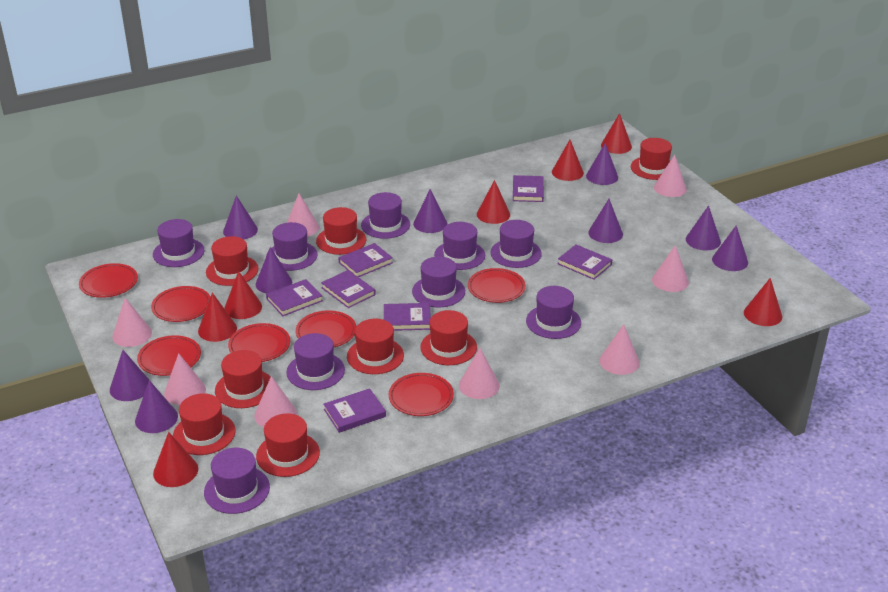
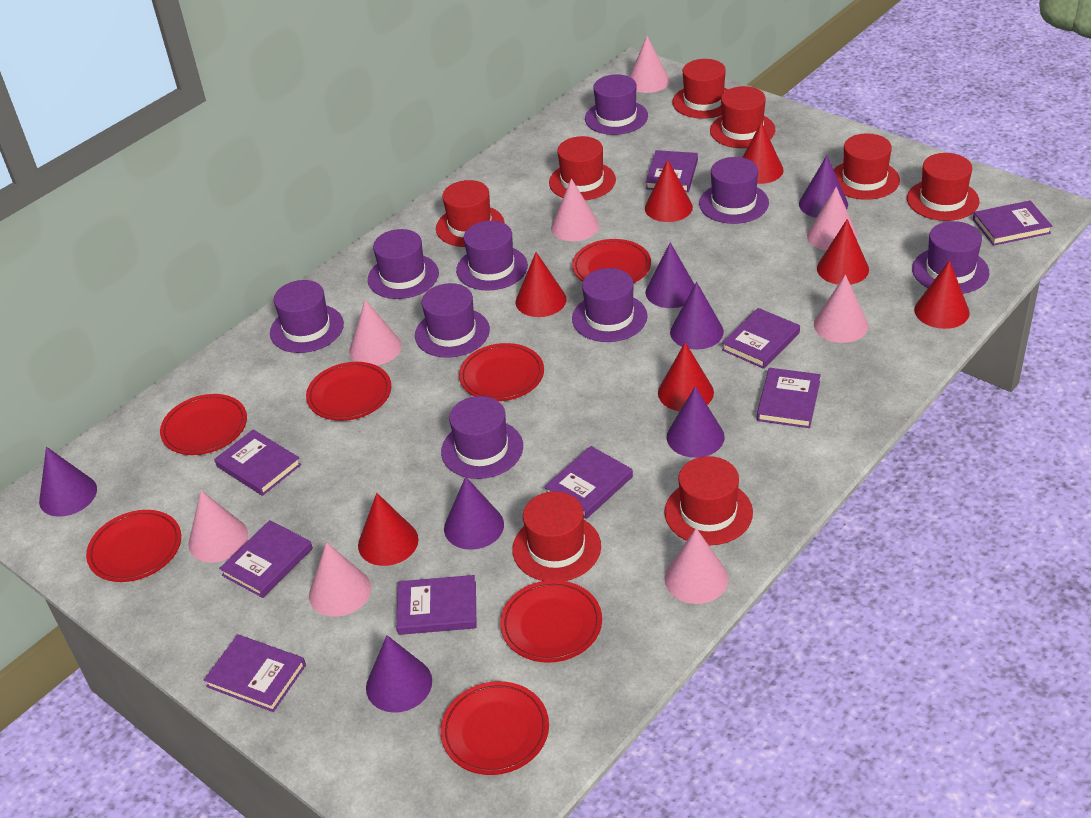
purple book: 7 -> 9
purple cone: 9 -> 7

